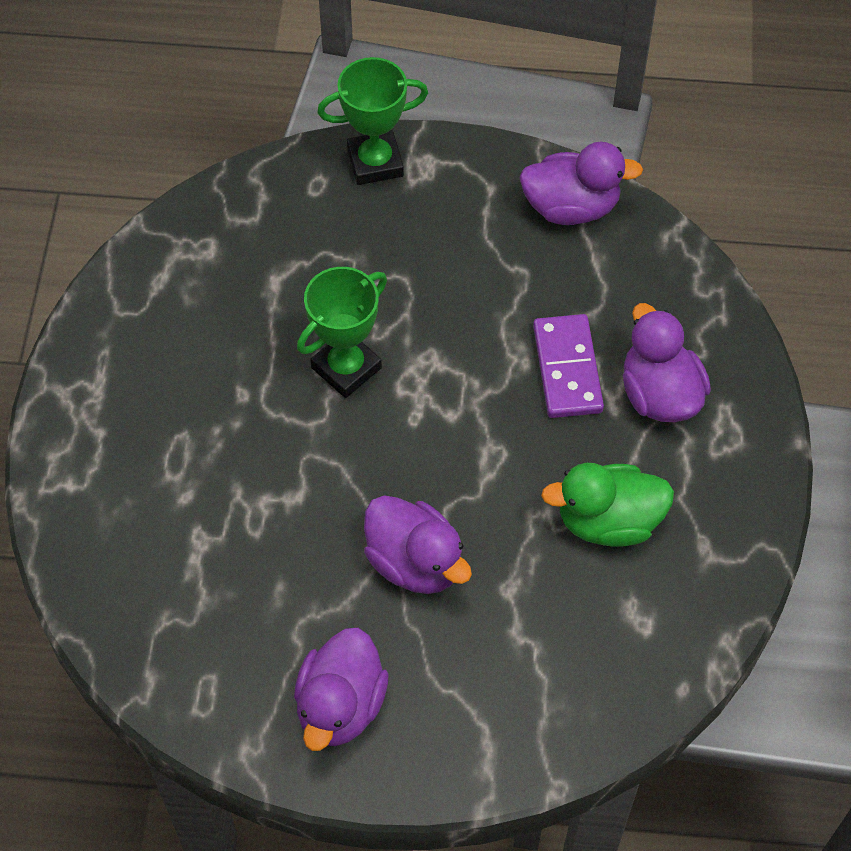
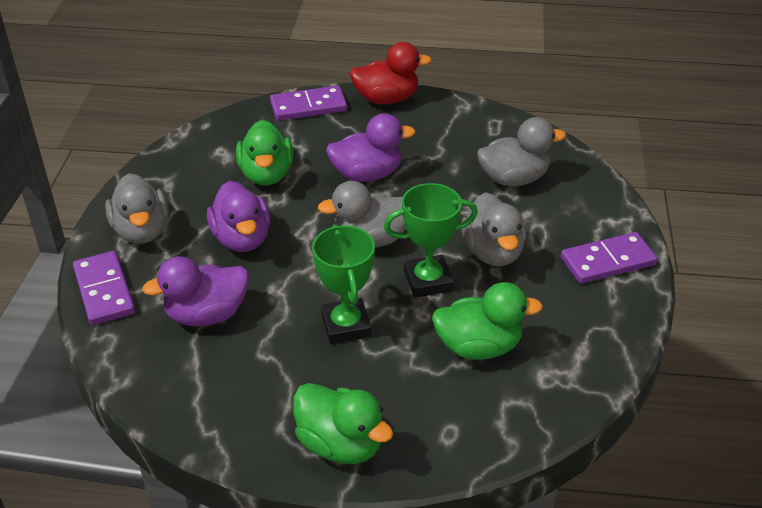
green duck: 1 -> 3
grey duck: 0 -> 4
purple domino: 1 -> 3
purple duck: 4 -> 3
red duck: 0 -> 1

